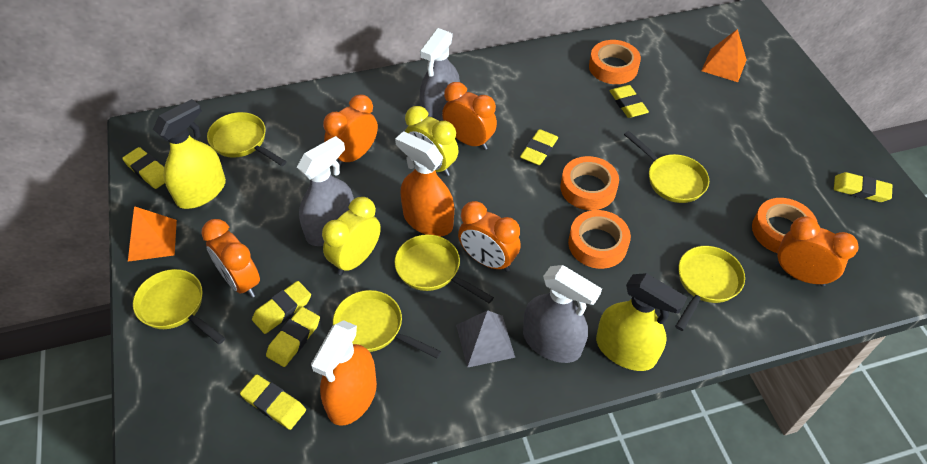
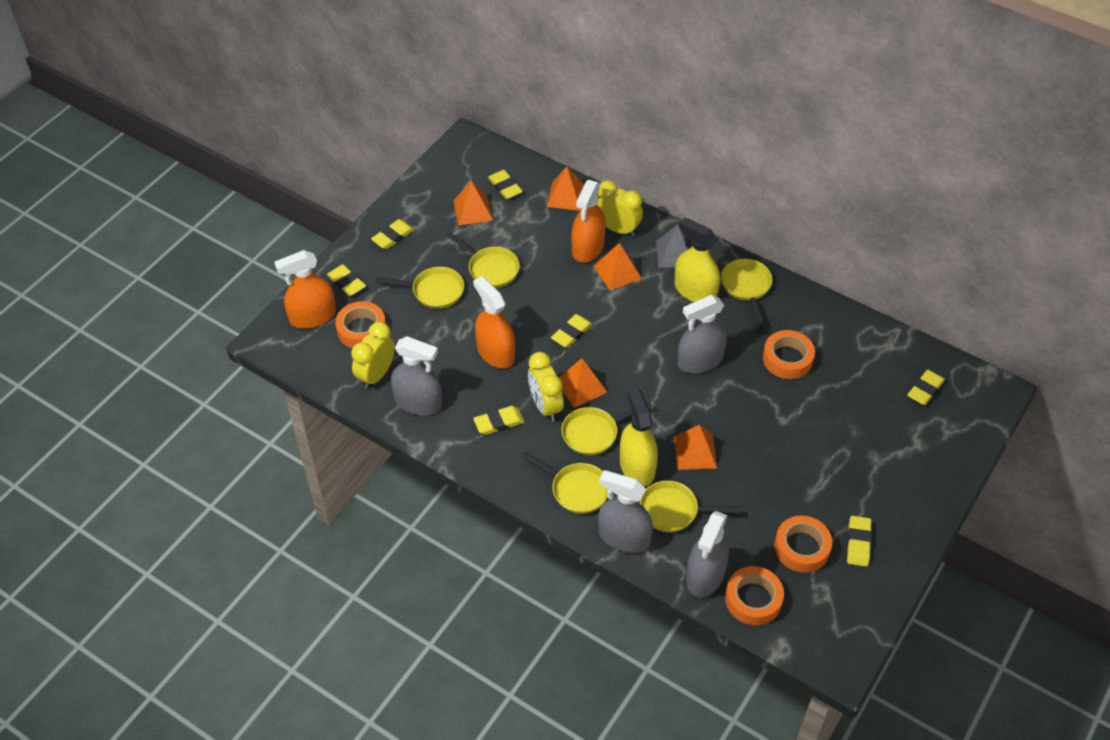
grey spray bottle: 3 -> 4
orange clock: 5 -> 0
orange pyramid: 2 -> 5
orange spray bottle: 2 -> 3
yellow clock: 2 -> 3

